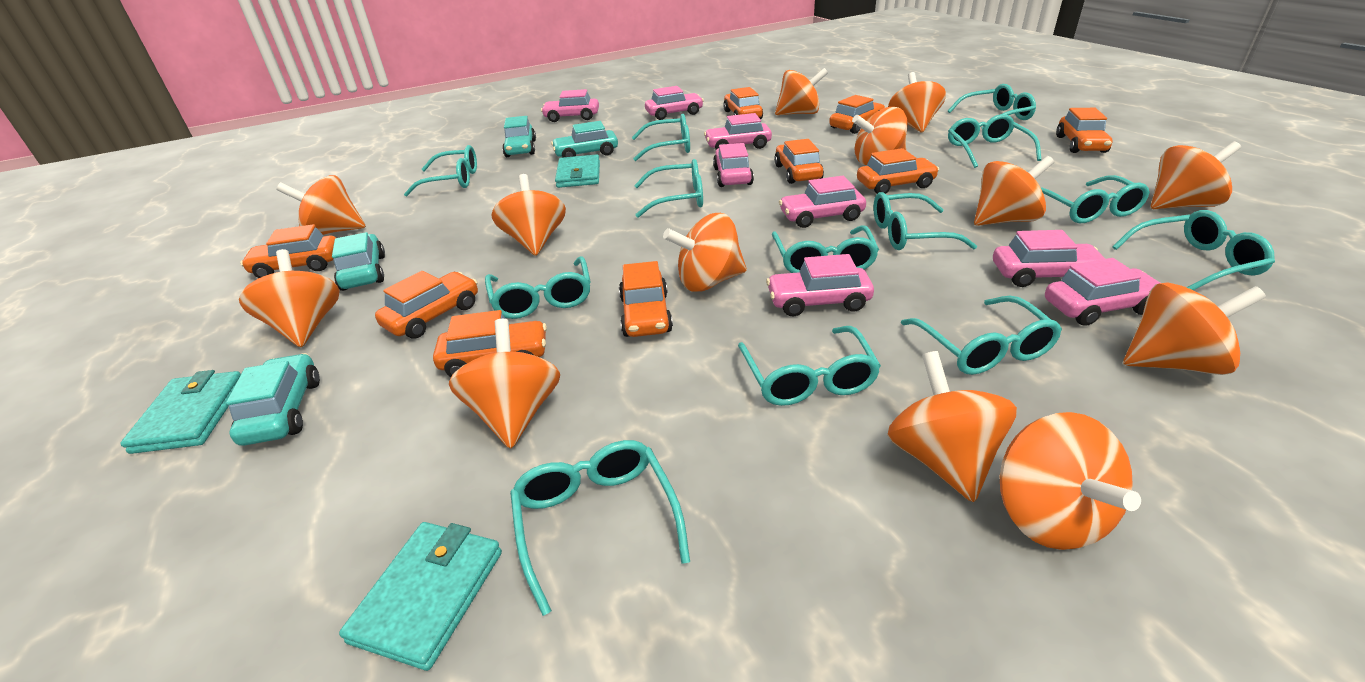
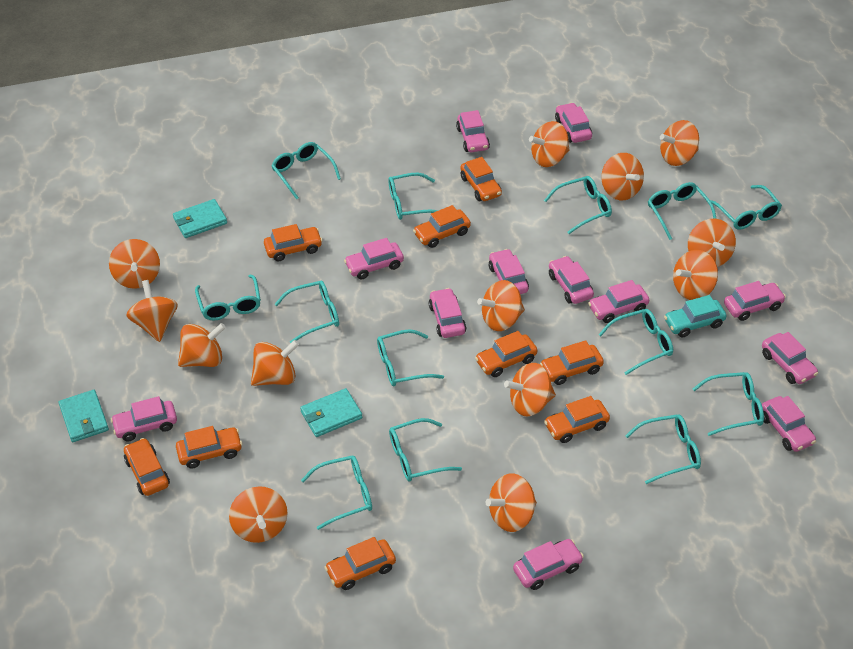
pink car: 8 -> 12
turquoise car: 4 -> 1

